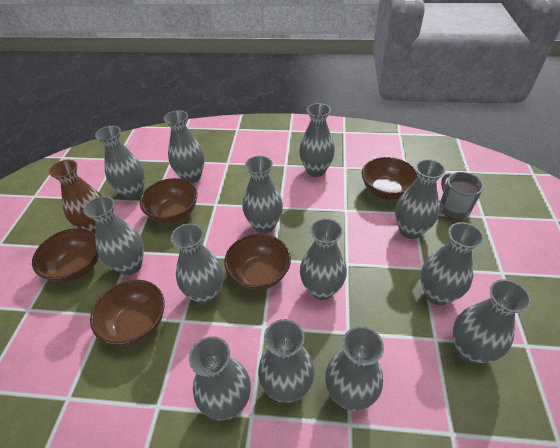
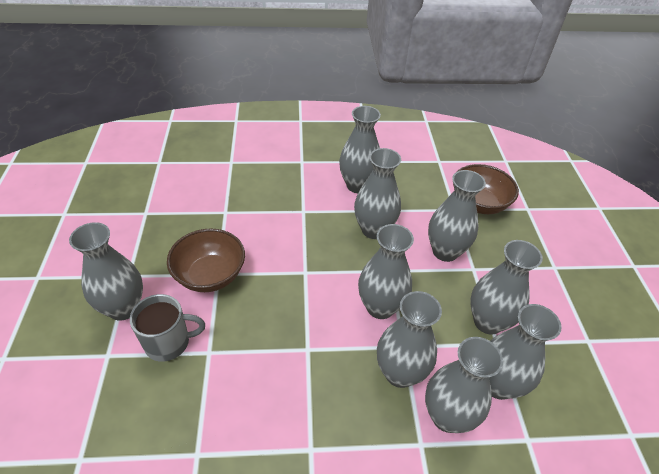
brown bowl: 5 -> 2
brown vase: 1 -> 0
grey vase: 13 -> 9

